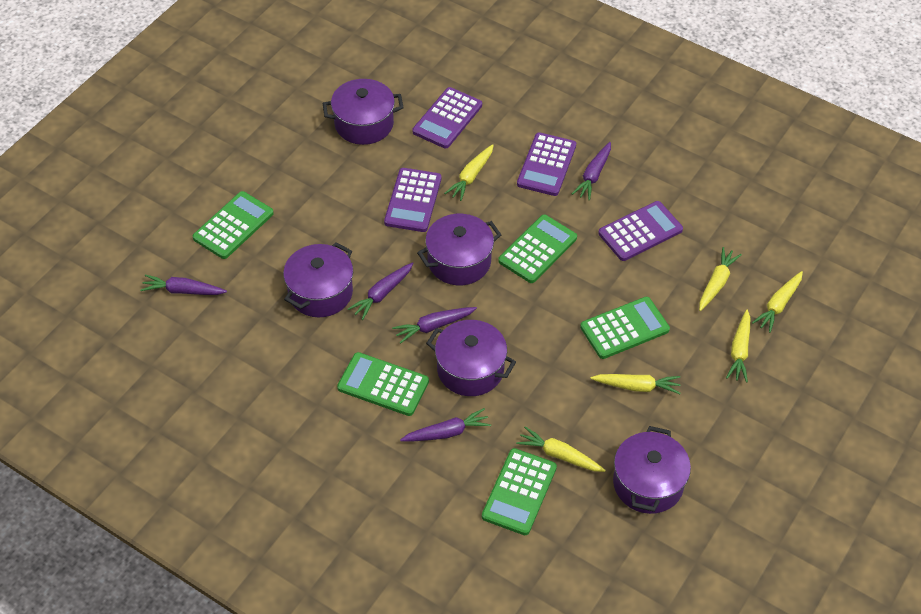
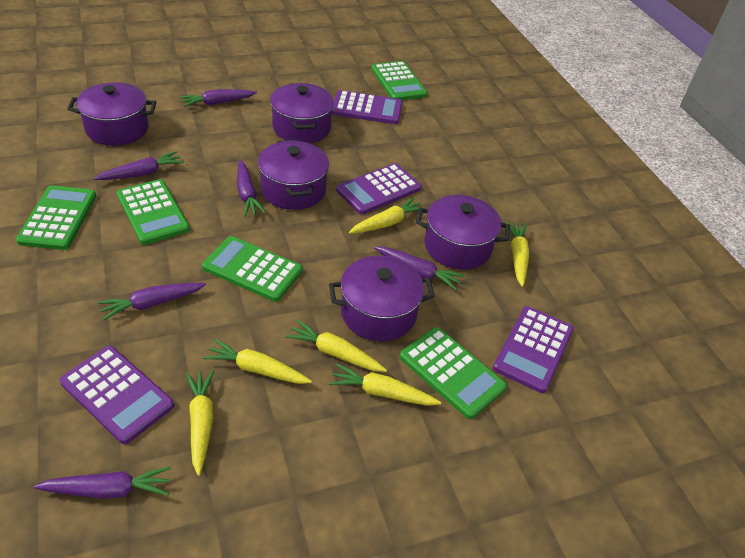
purple carrot: 5 -> 6

